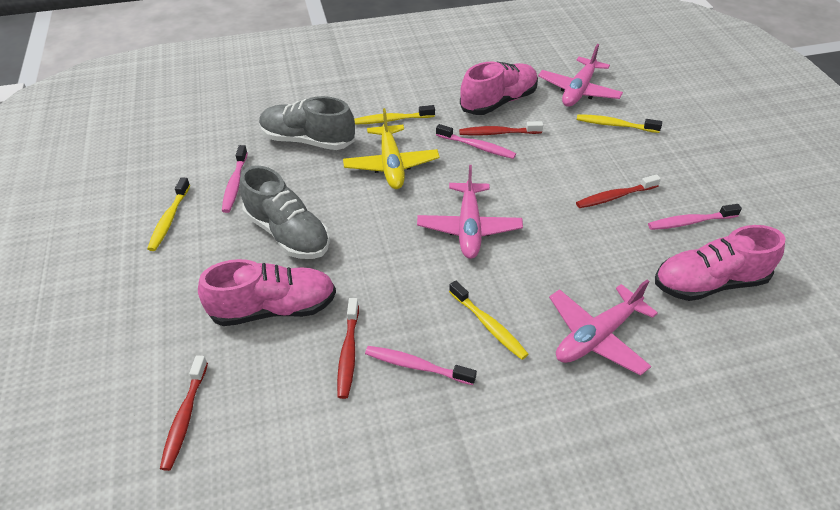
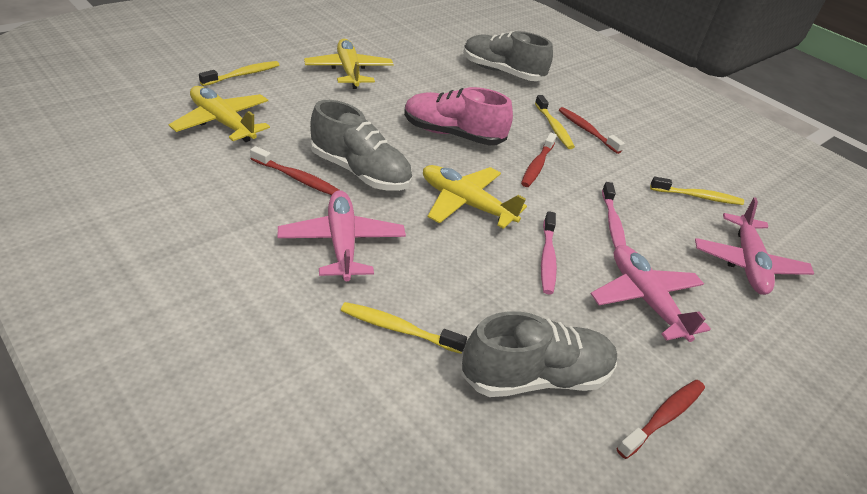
grey shoe: 2 -> 3
pink shoe: 3 -> 1
pink toothbrush: 4 -> 2
yellow plane: 1 -> 3

